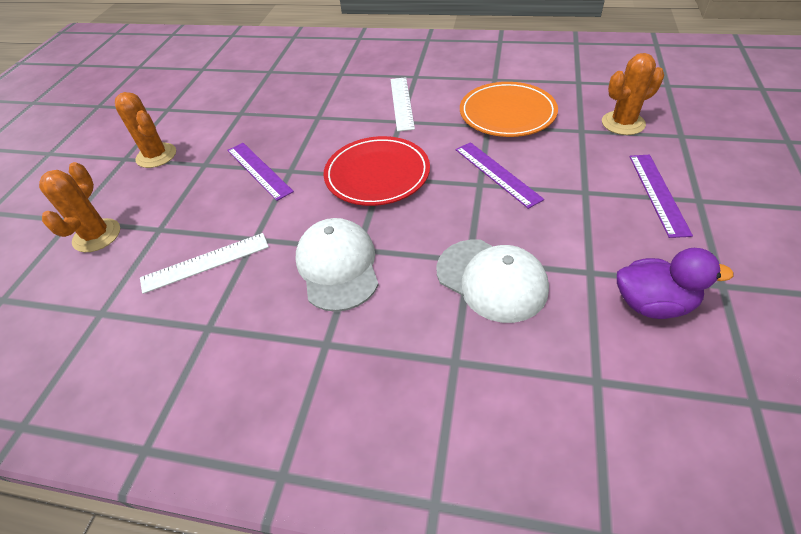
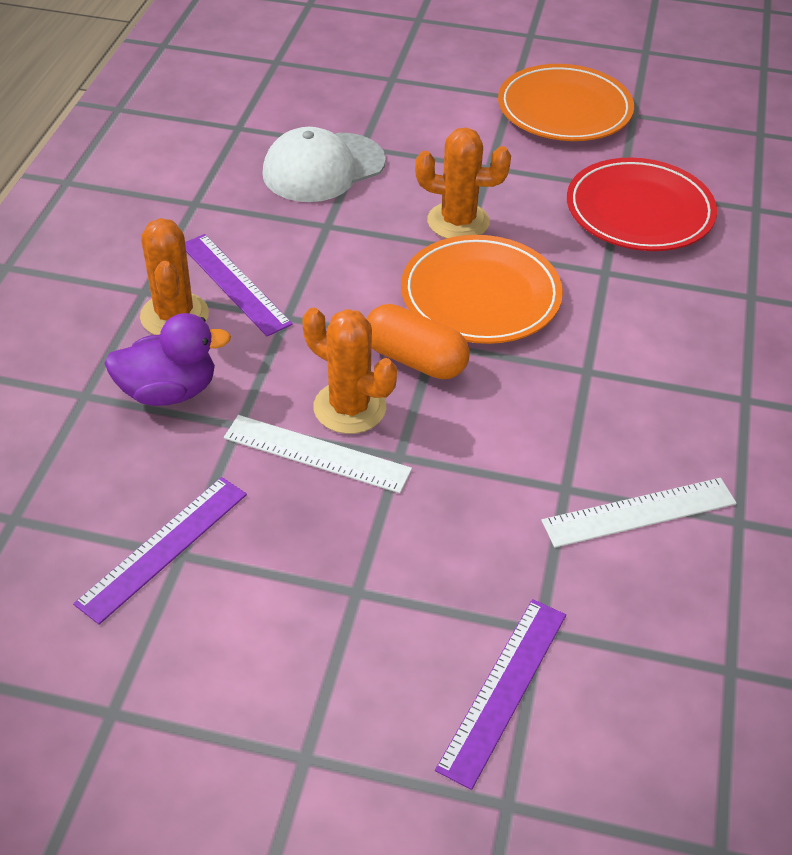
orange capsule: 0 -> 1
orange plate: 1 -> 2
white cap: 2 -> 1

